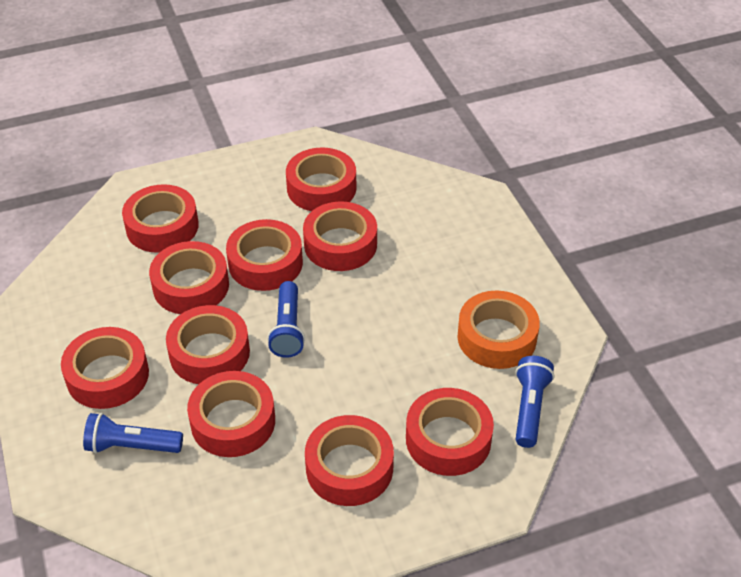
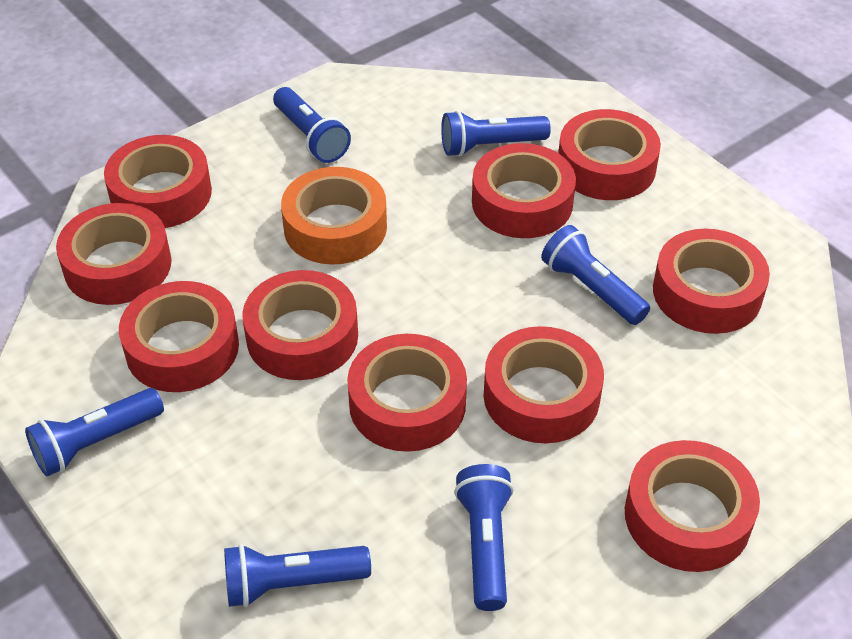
blue flashlight: 3 -> 6

